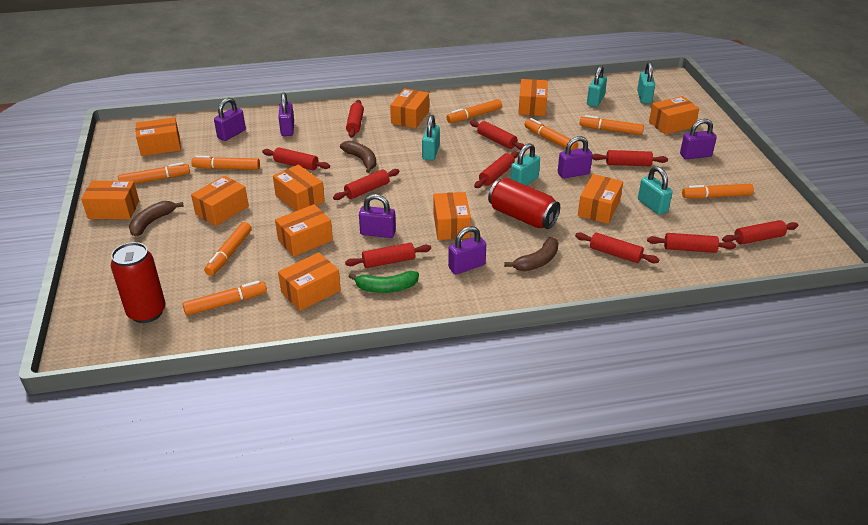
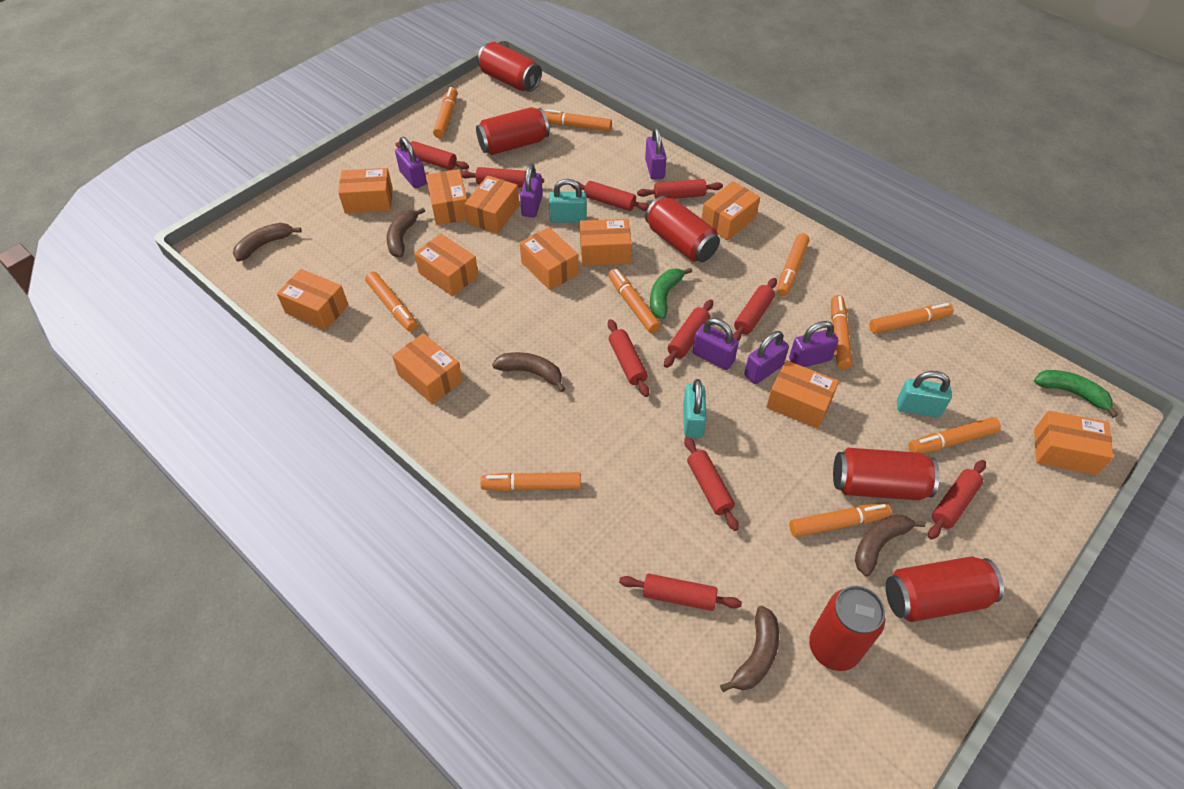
brown banana: 3 -> 5
green banana: 1 -> 2
orange marker: 8 -> 10
red can: 2 -> 6
turquoise padlock: 5 -> 3

